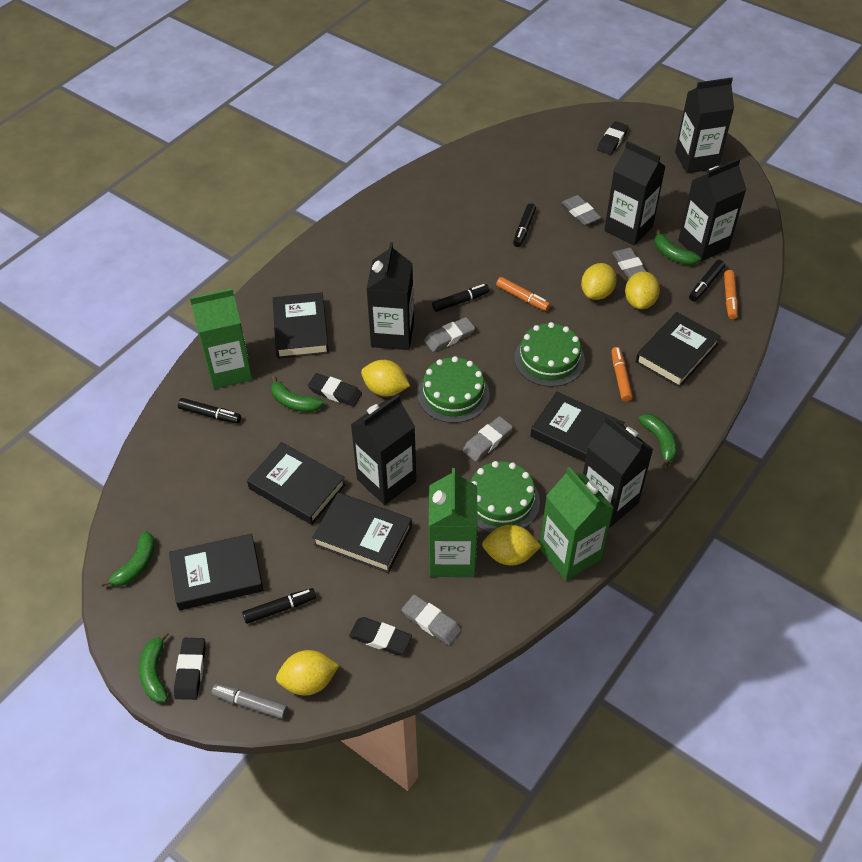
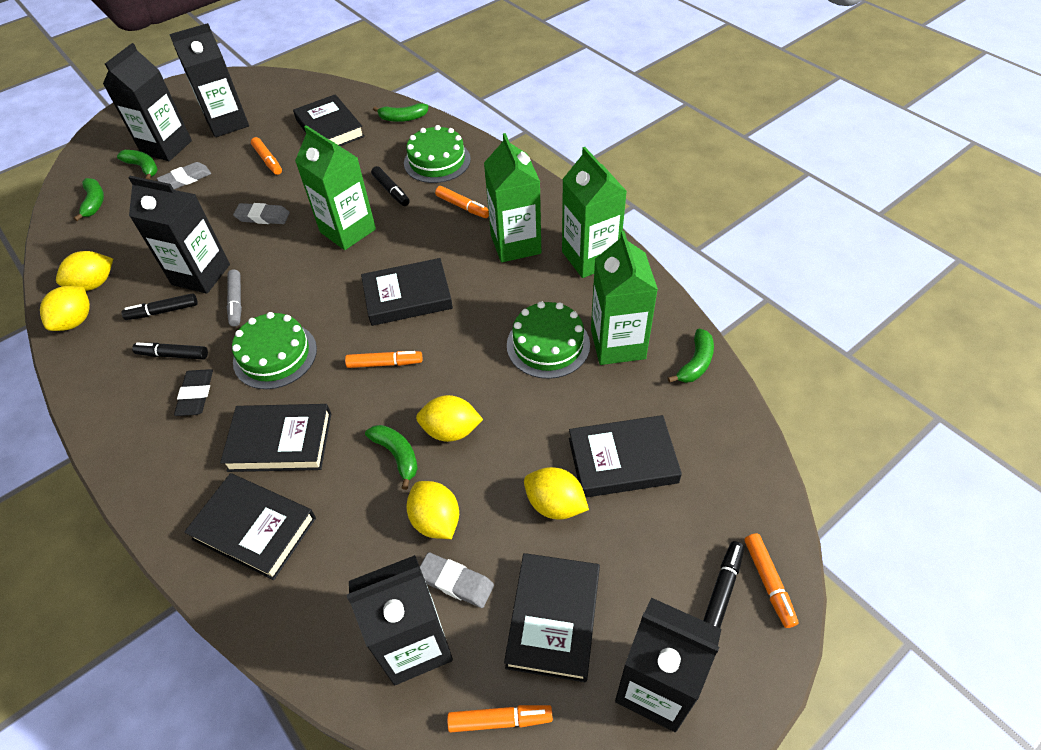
black carton: 6 -> 5
black eraser: 4 -> 1
black marker: 5 -> 4
green carton: 3 -> 4
grey eraser: 5 -> 3
orange marker: 3 -> 5

